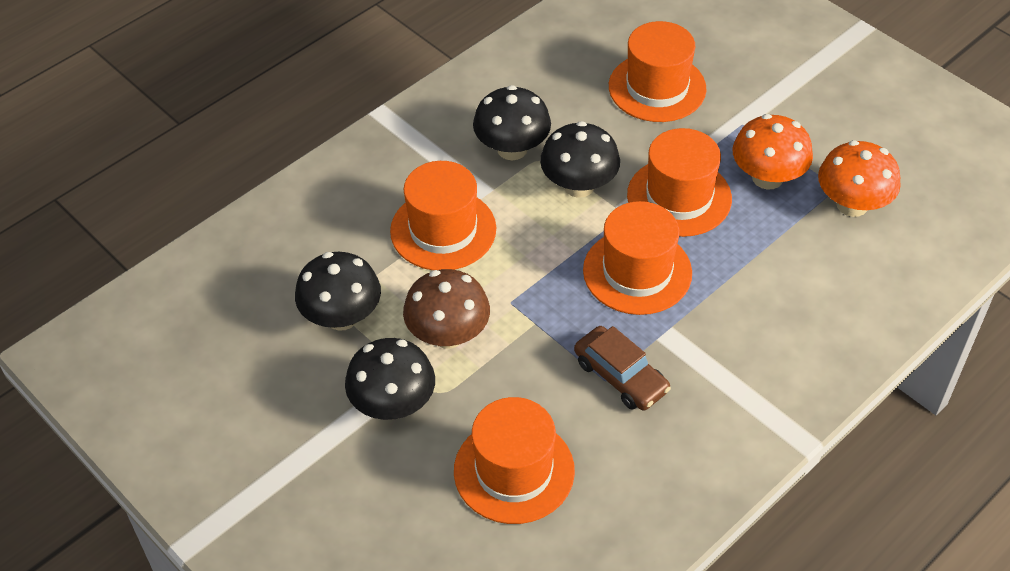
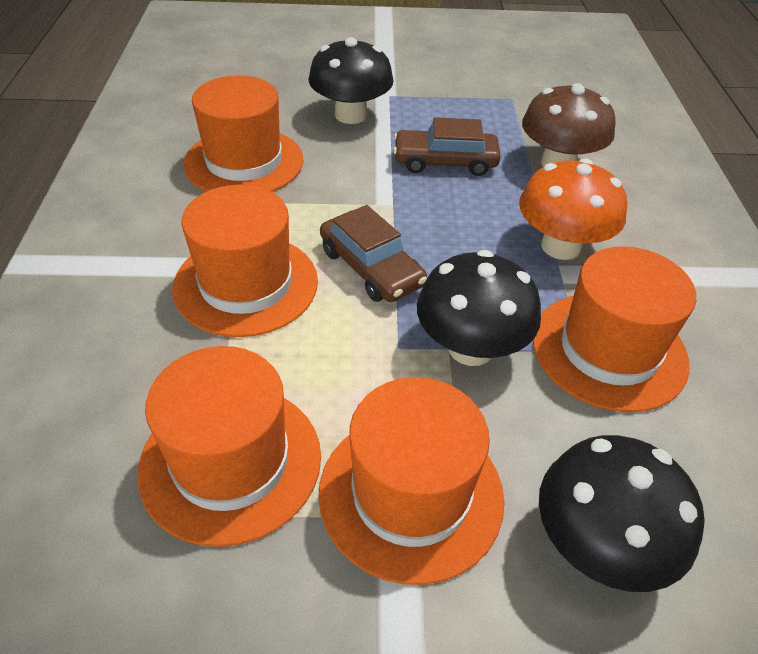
black mushroom: 4 -> 3
brown car: 1 -> 2
orange mushroom: 2 -> 1

